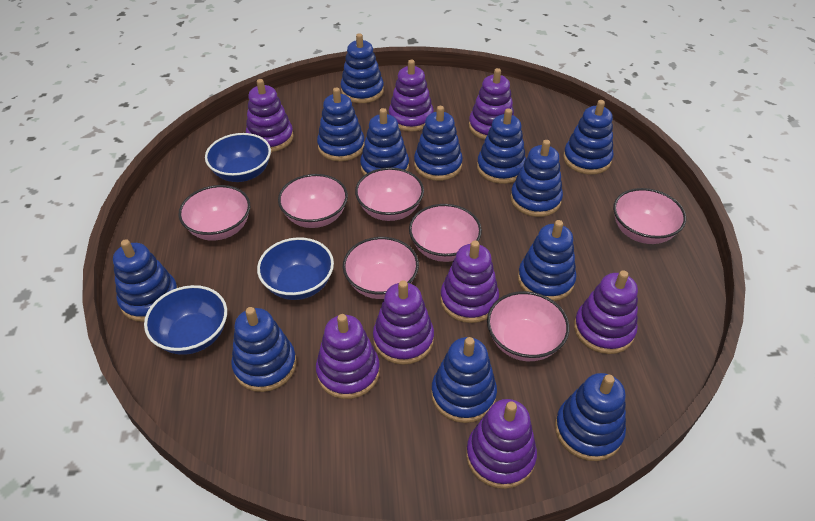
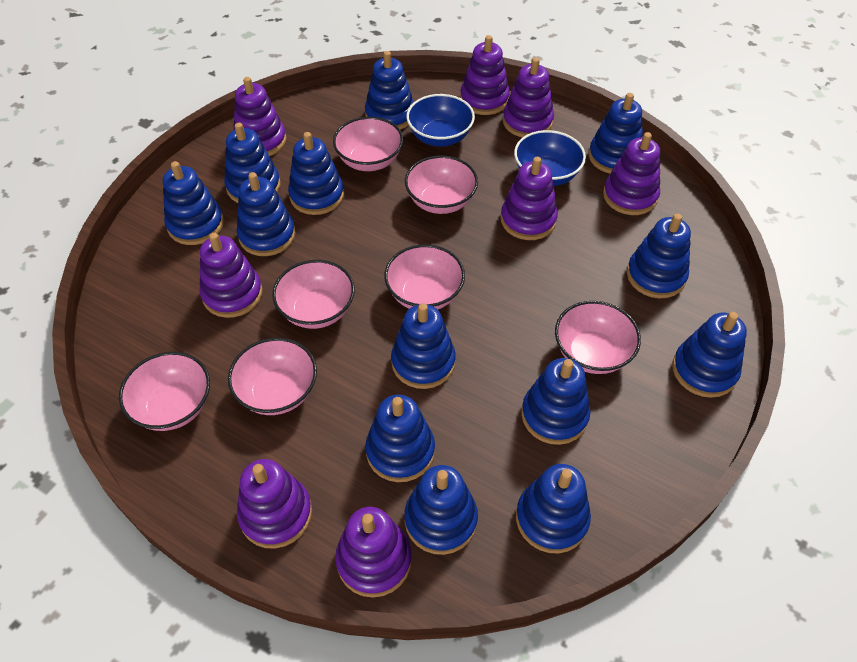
blue bowl: 3 -> 2
blue stacking toy: 12 -> 13

